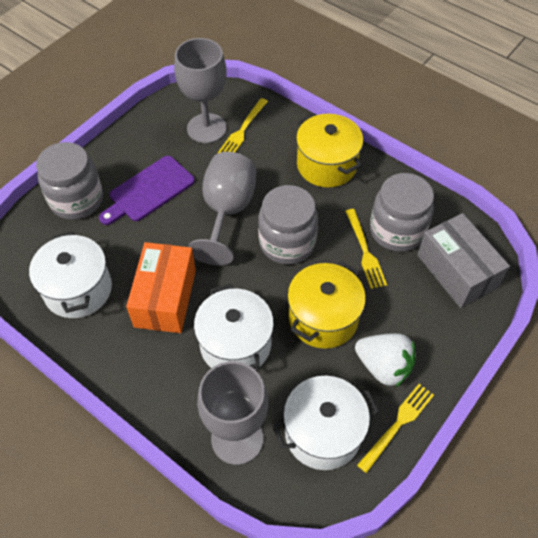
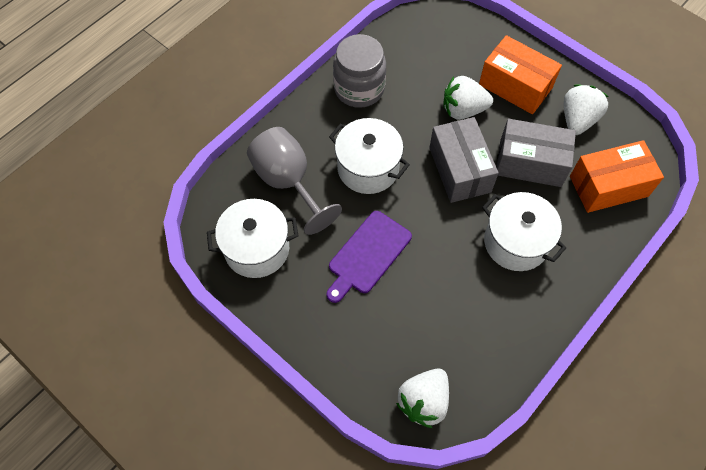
grey box: 1 -> 2
grey goblet: 3 -> 1
grey jar: 3 -> 1
orange box: 1 -> 2
white strawberry: 1 -> 3
yellow fork: 3 -> 0
yellow pot: 2 -> 0

